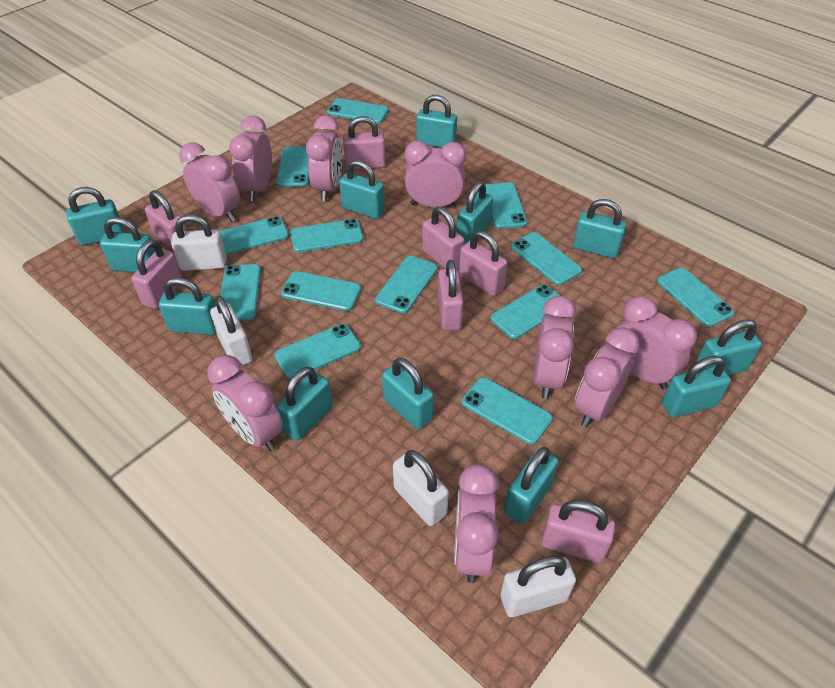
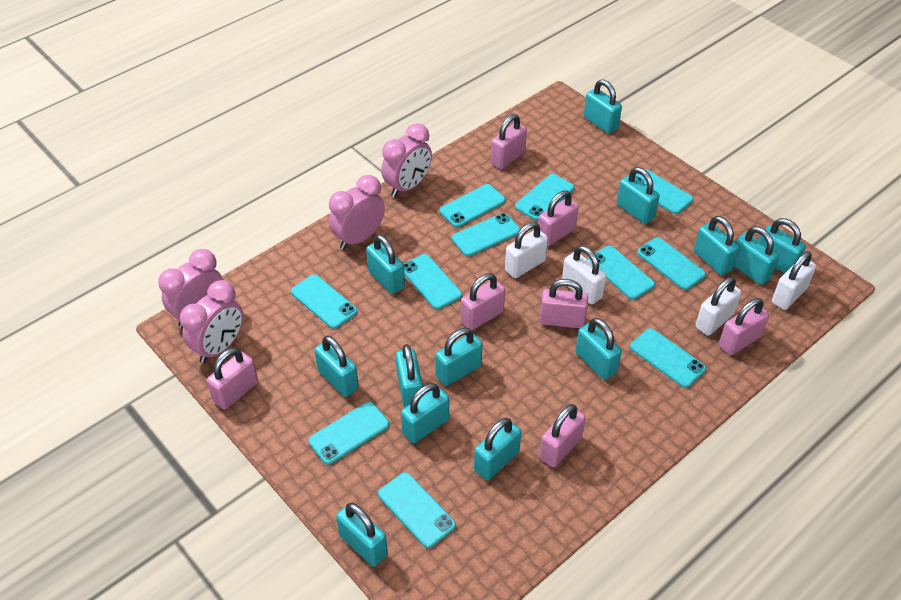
pink clock: 9 -> 4
turquoise padlock: 12 -> 13
turquoise phone: 13 -> 11

